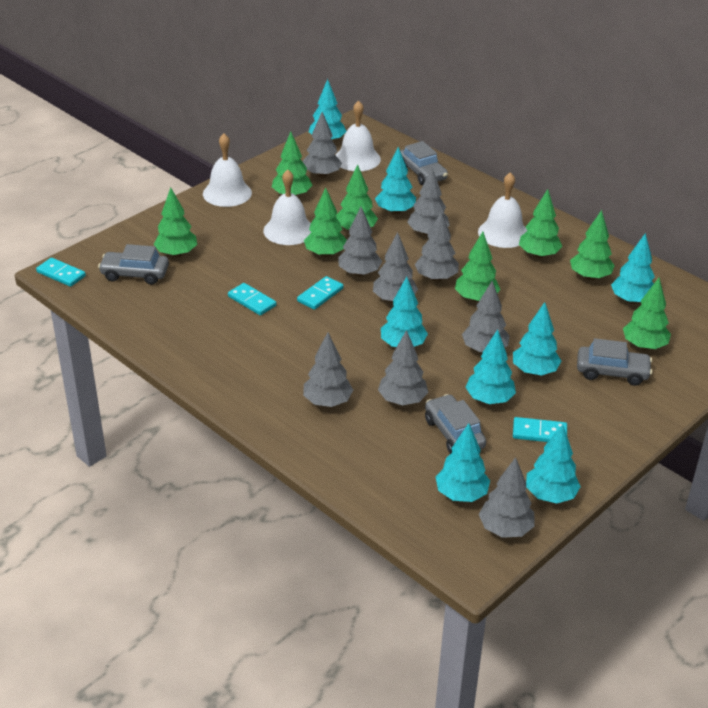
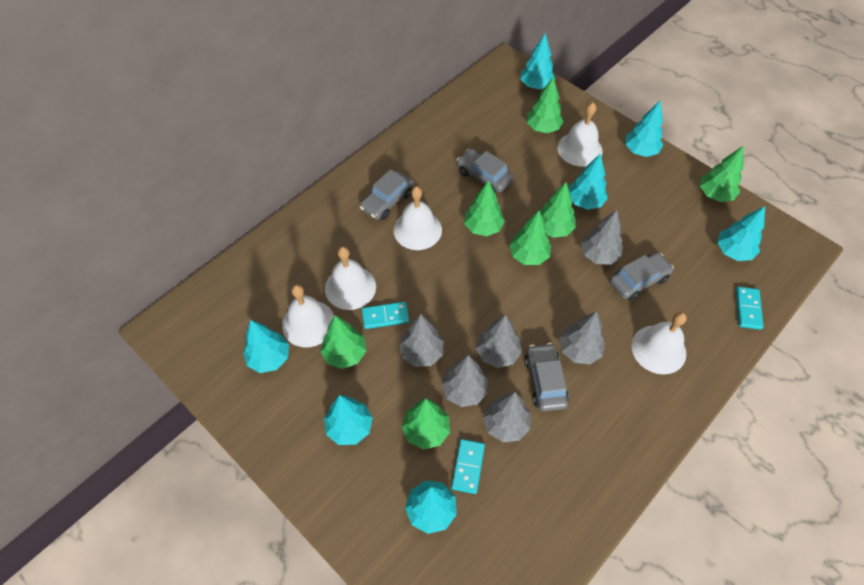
green tree: 8 -> 7
grey tree: 9 -> 6
turquoise domino: 4 -> 3
turquoise tree: 8 -> 7
white bell: 4 -> 5

